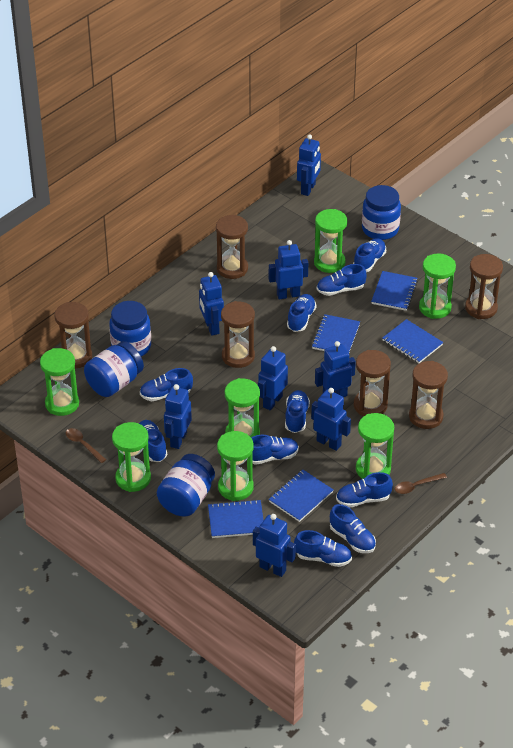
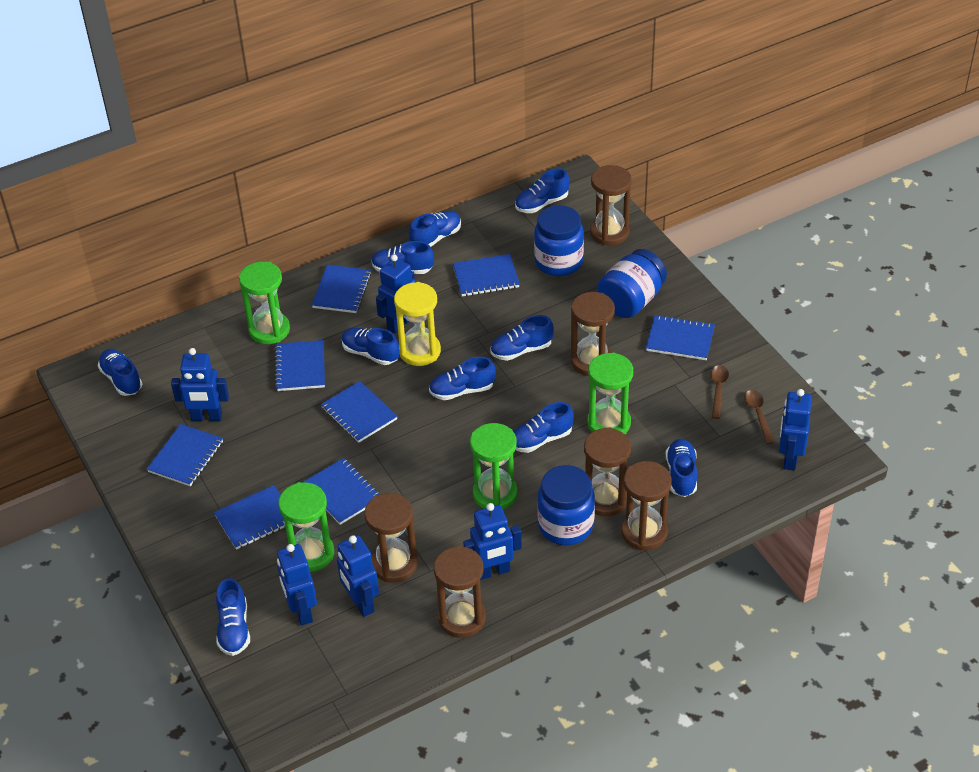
blue jar: 4 -> 3
blue notebook: 5 -> 8
blue robot: 8 -> 6
green hourglass: 7 -> 4
yellow hourglass: 0 -> 1

